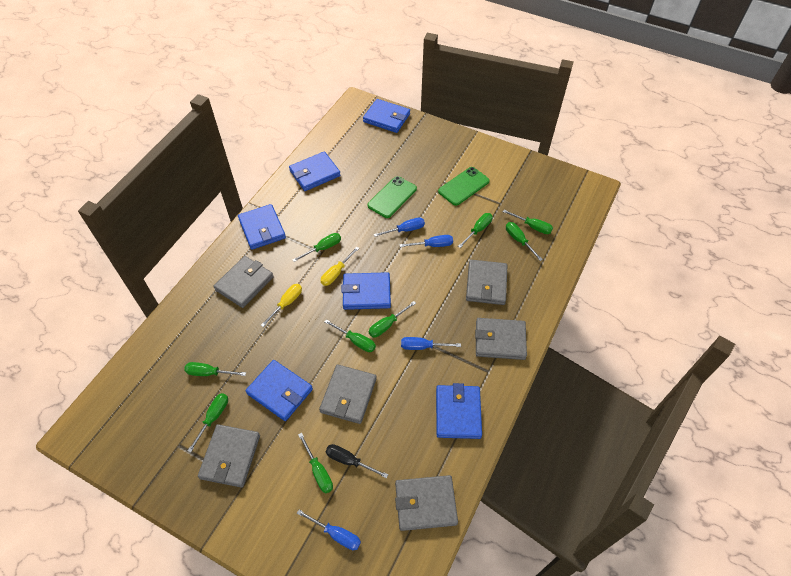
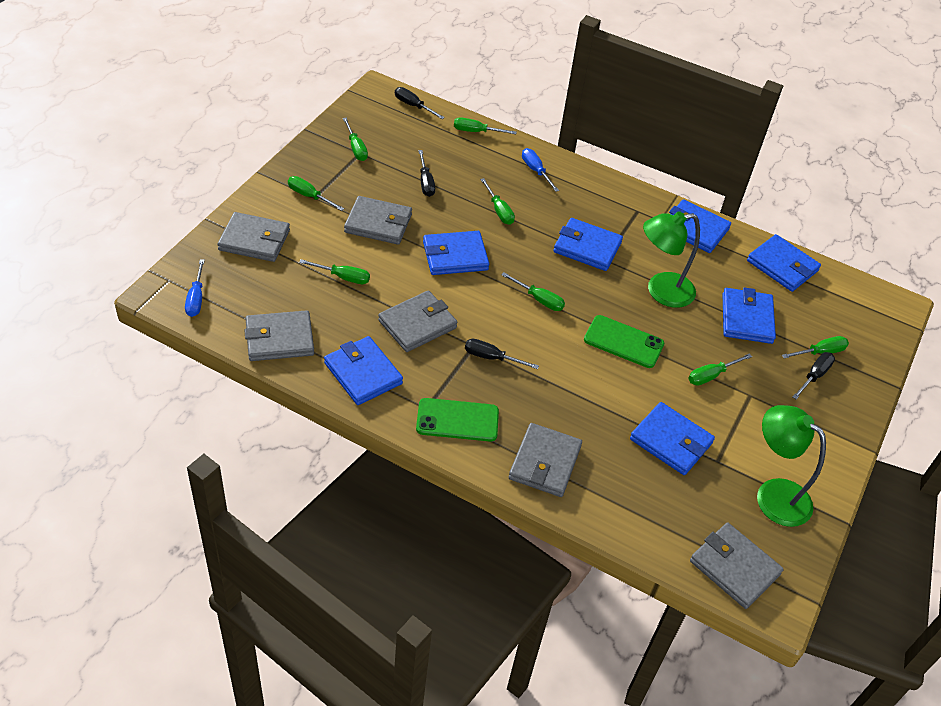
black screwdriver: 1 -> 4
blue screwdriver: 4 -> 2
blue wallet: 6 -> 7
green lamp: 0 -> 2
green screwdriver: 9 -> 8
yellow screwdriver: 2 -> 0

